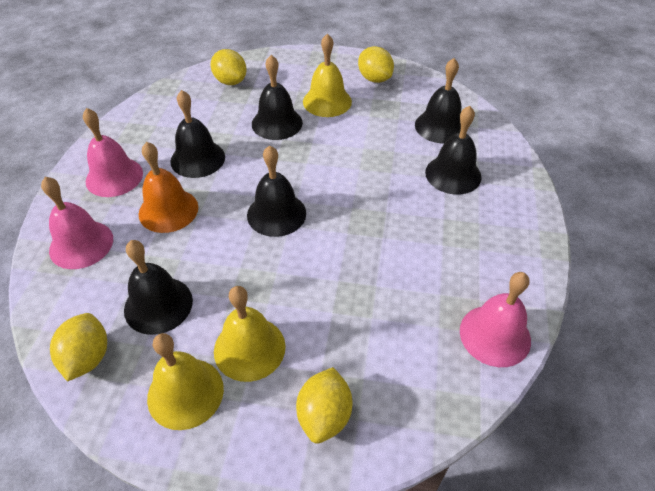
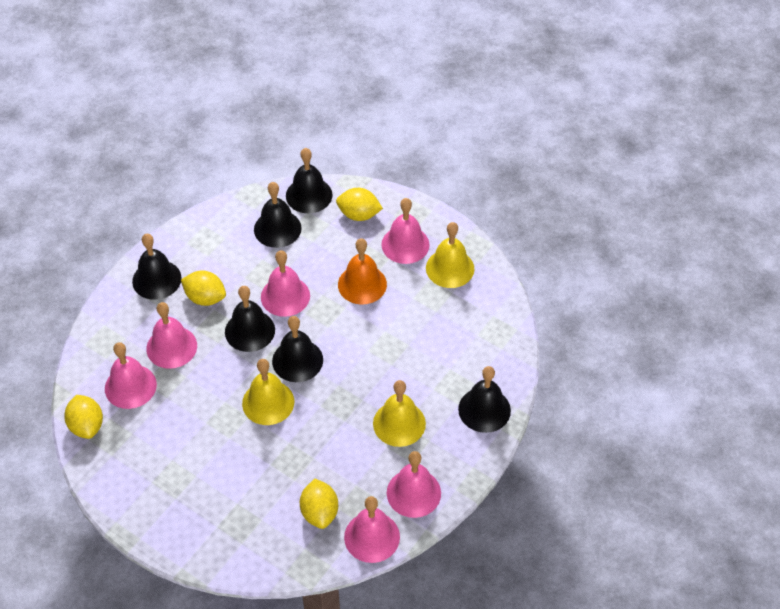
pink bell: 3 -> 6

